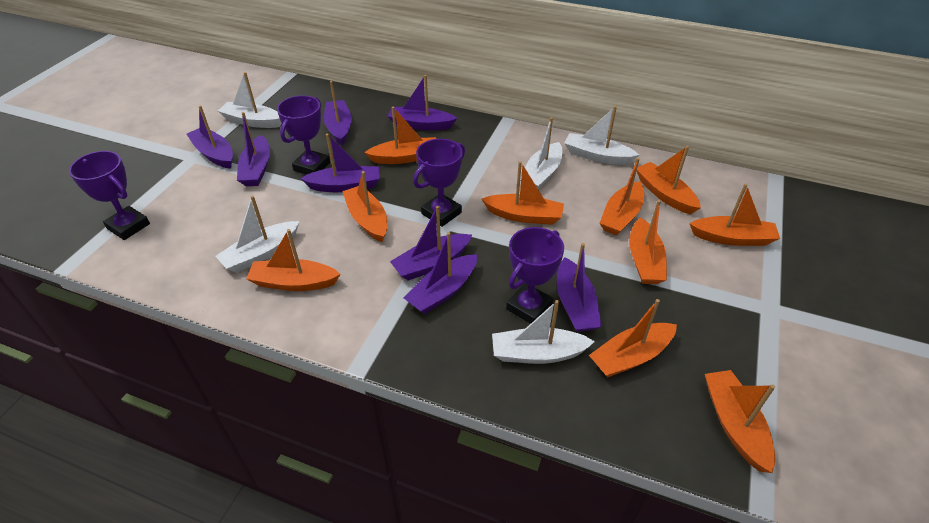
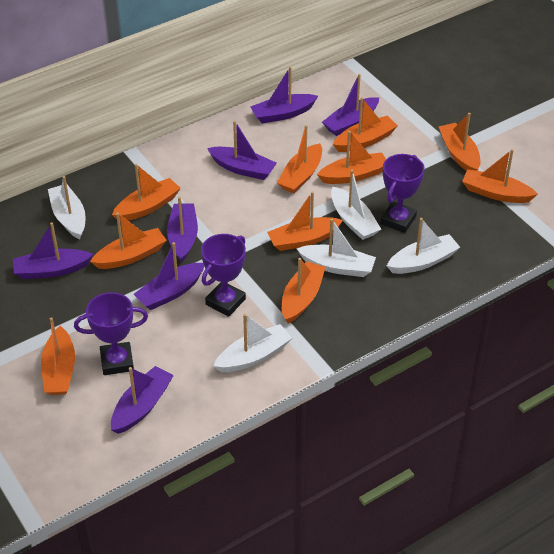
purple boat: 8 -> 7
purple trophy: 4 -> 3

